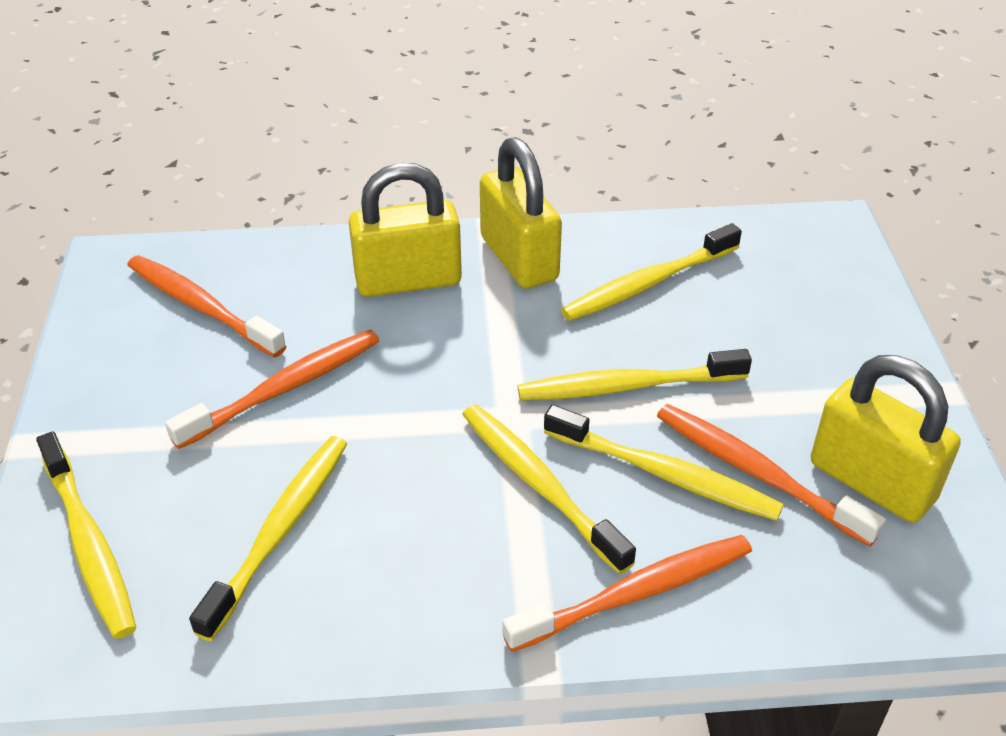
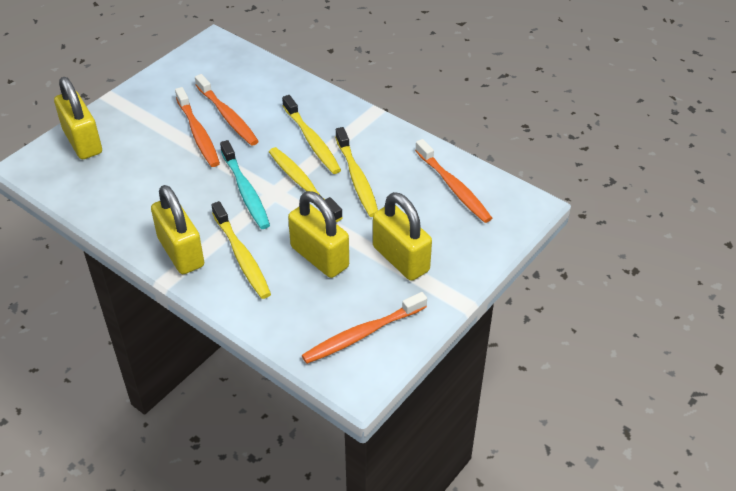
turquoise toothbrush: 0 -> 1
yellow padlock: 3 -> 4
yellow toothbrush: 6 -> 4

